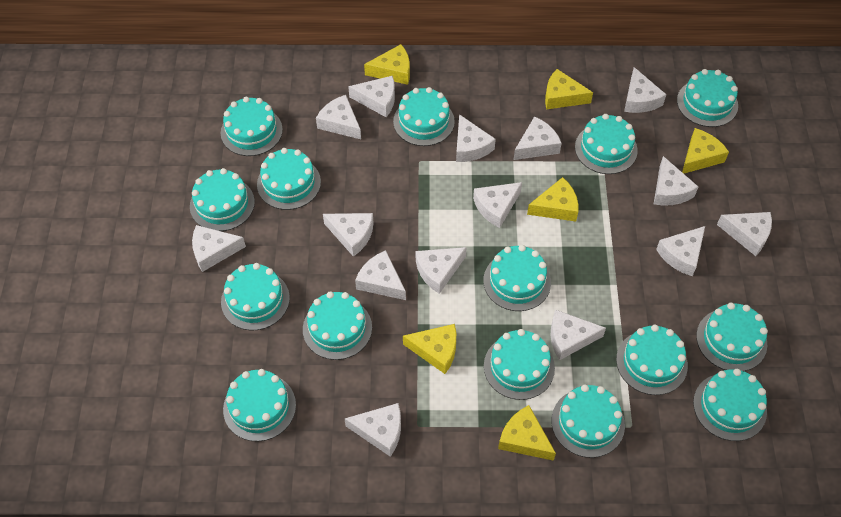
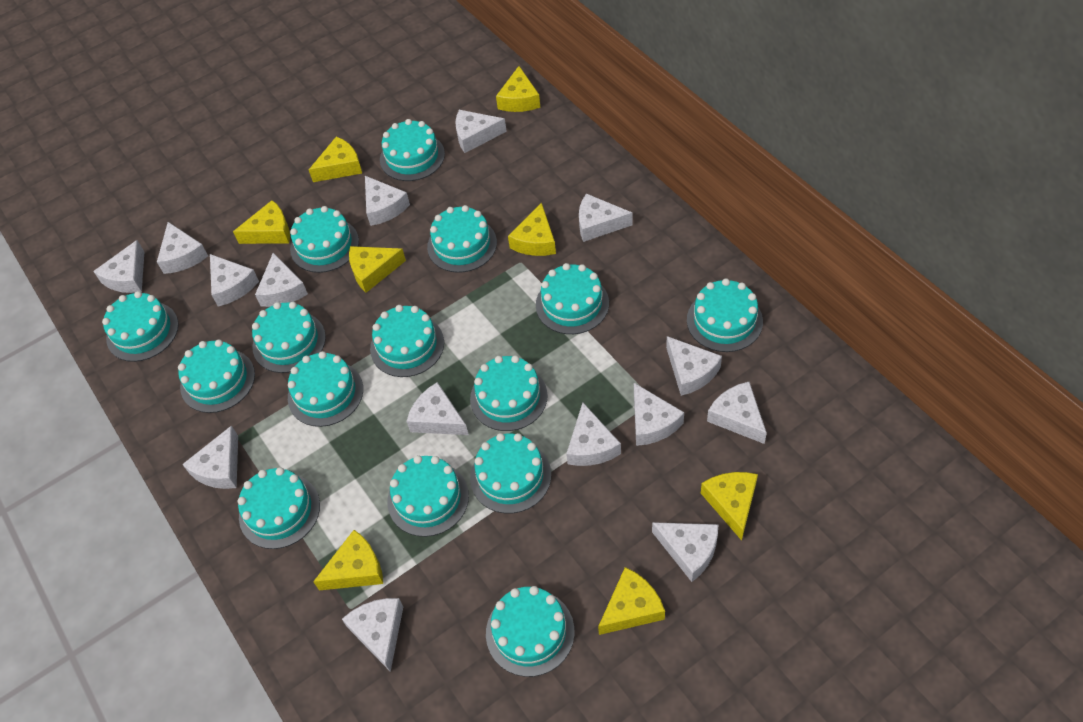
yellow cheese: 6 -> 8

